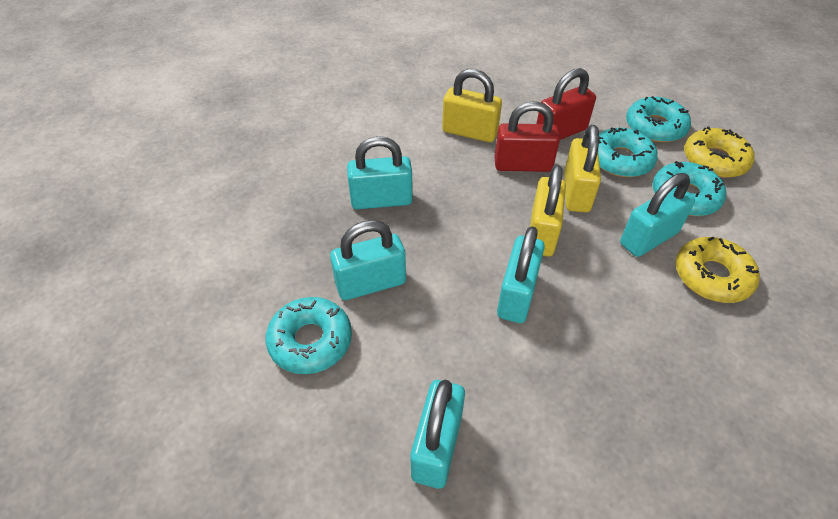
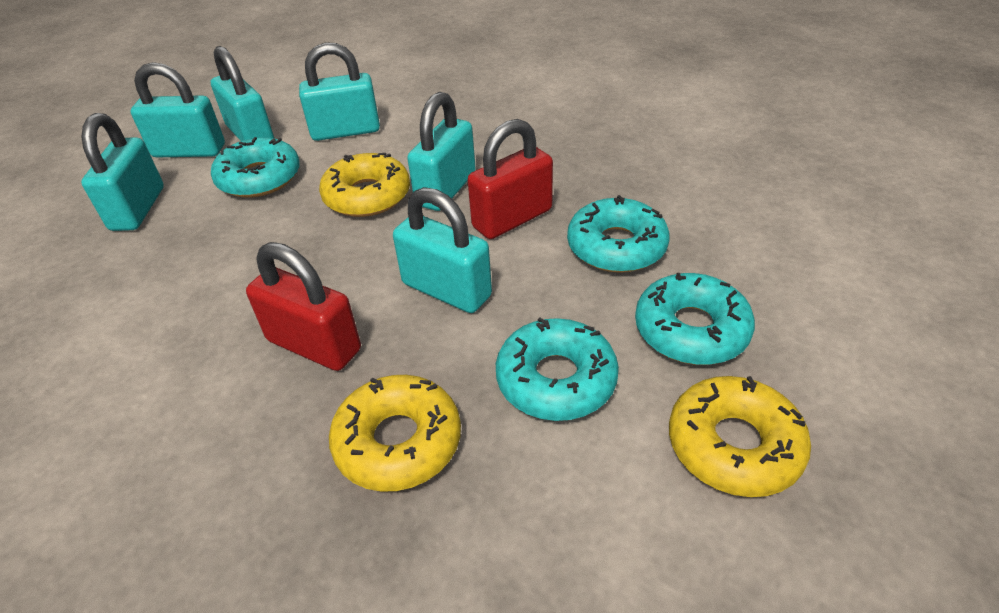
turquoise padlock: 5 -> 6
yellow donut: 2 -> 3
yellow padlock: 3 -> 0

